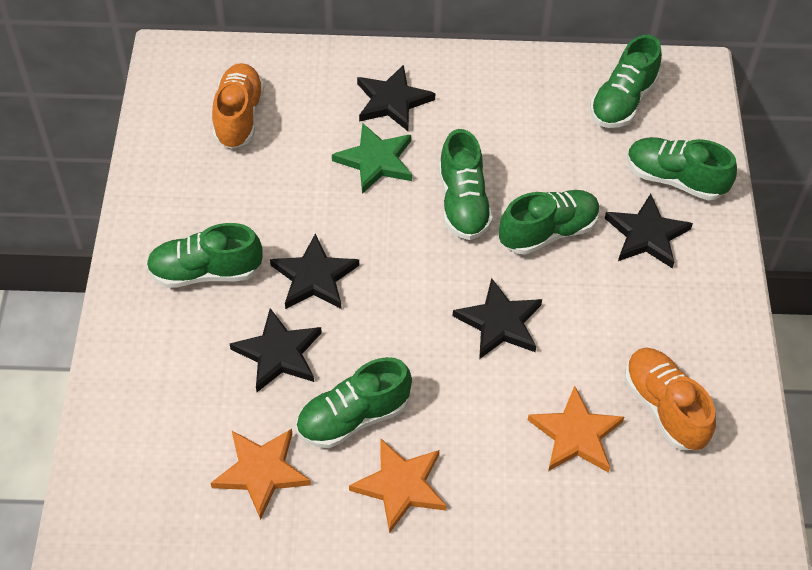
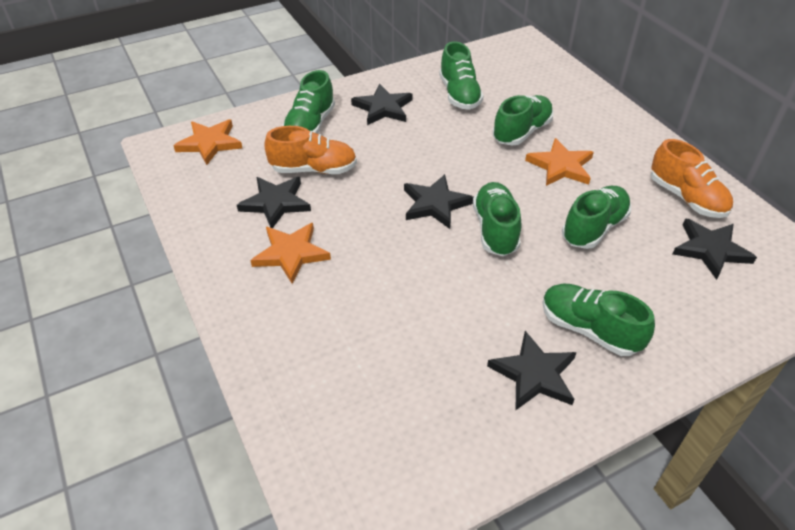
green star: 1 -> 0

